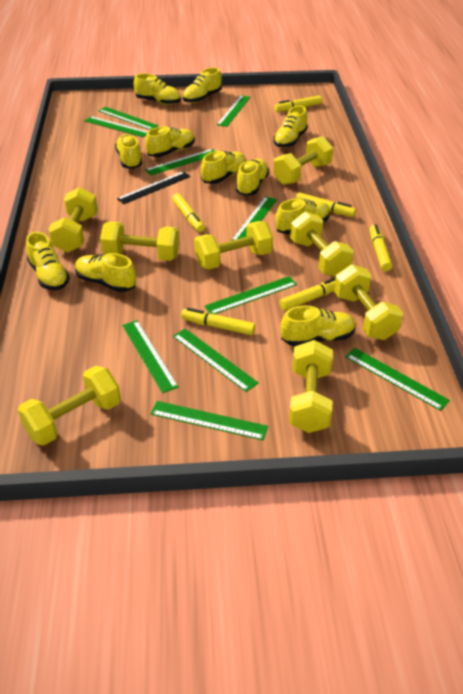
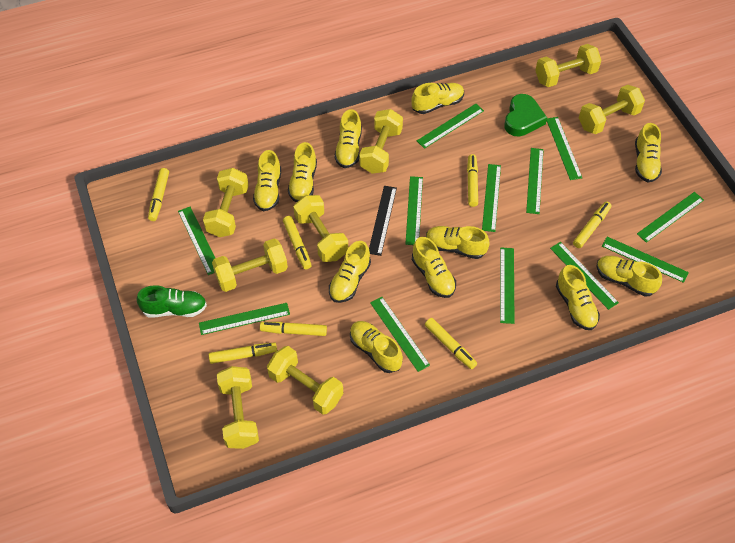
green heart: 0 -> 1
green ruler: 10 -> 12
green shoe: 0 -> 1
yellow marker: 6 -> 7

